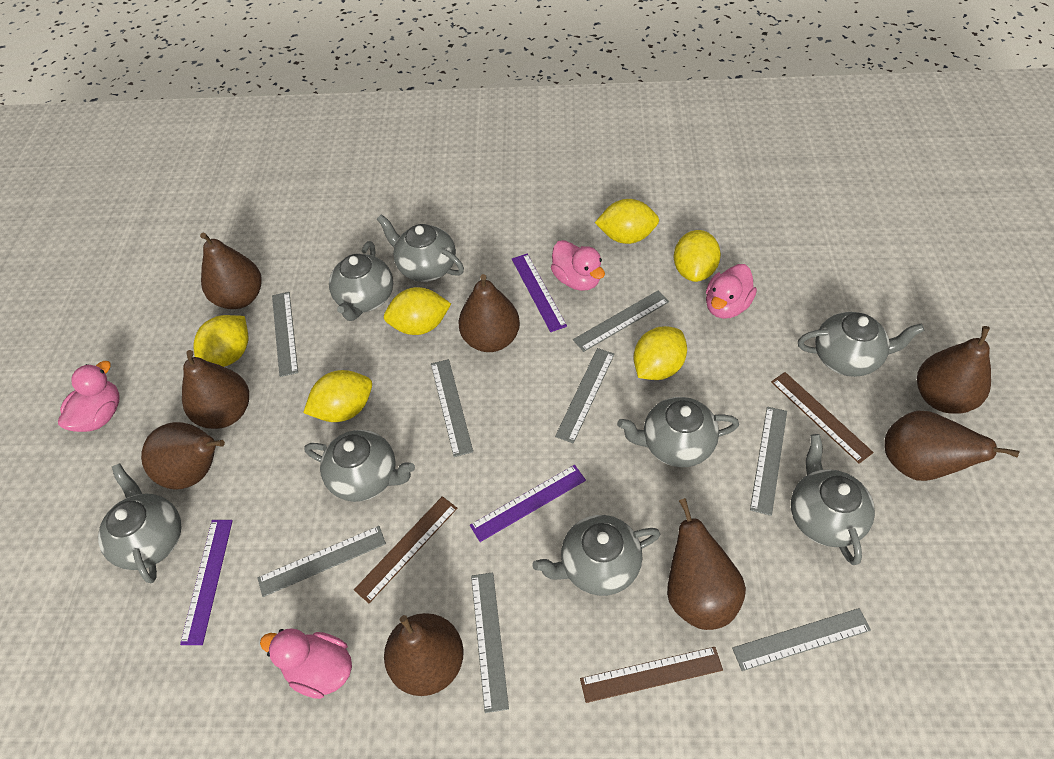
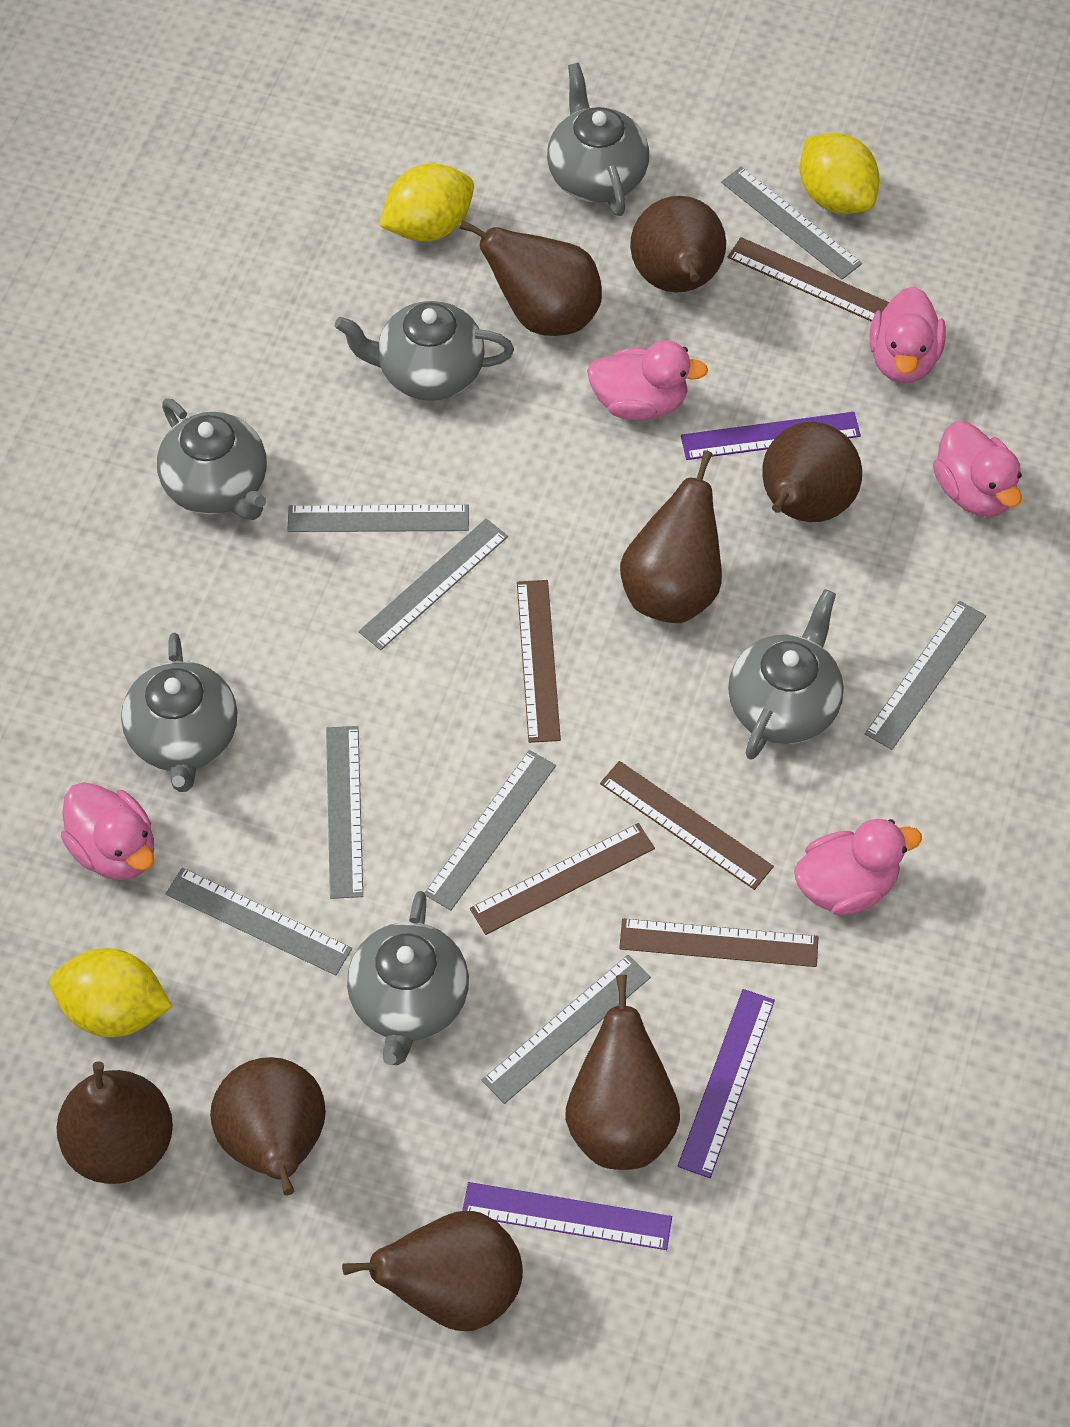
brown ruler: 3 -> 5
grey teapot: 8 -> 6
pink duck: 4 -> 5
yellow lemon: 6 -> 3

